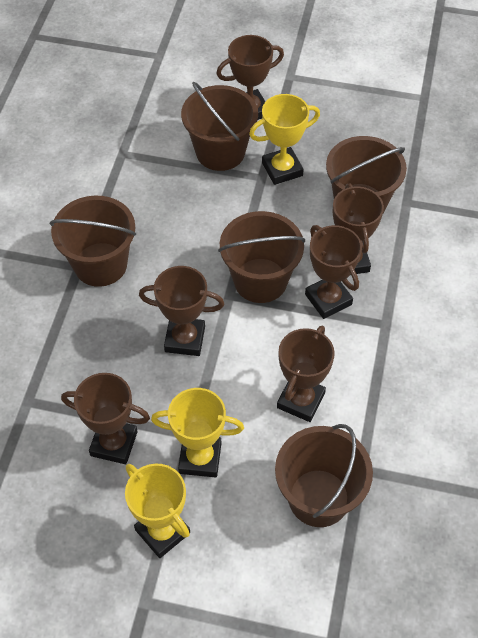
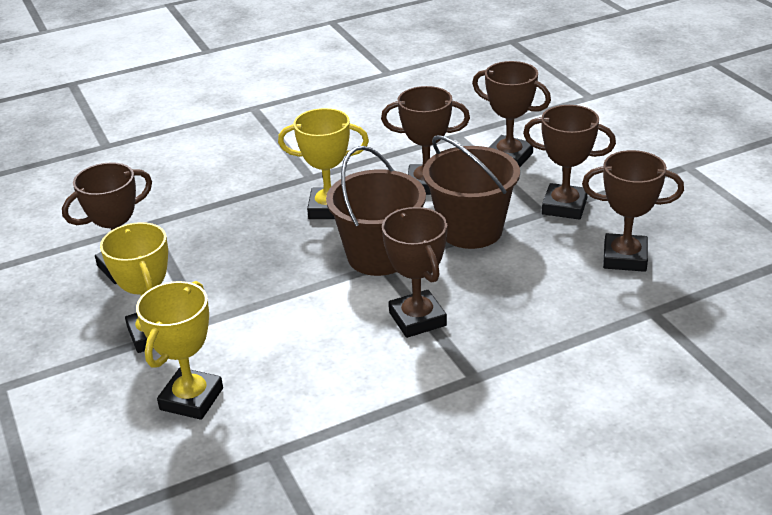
brown bucket: 5 -> 2

